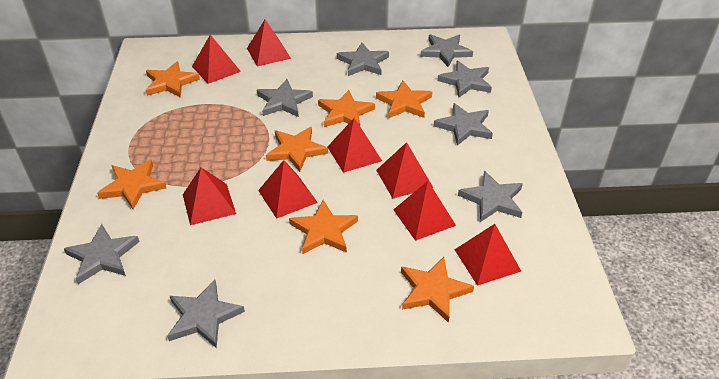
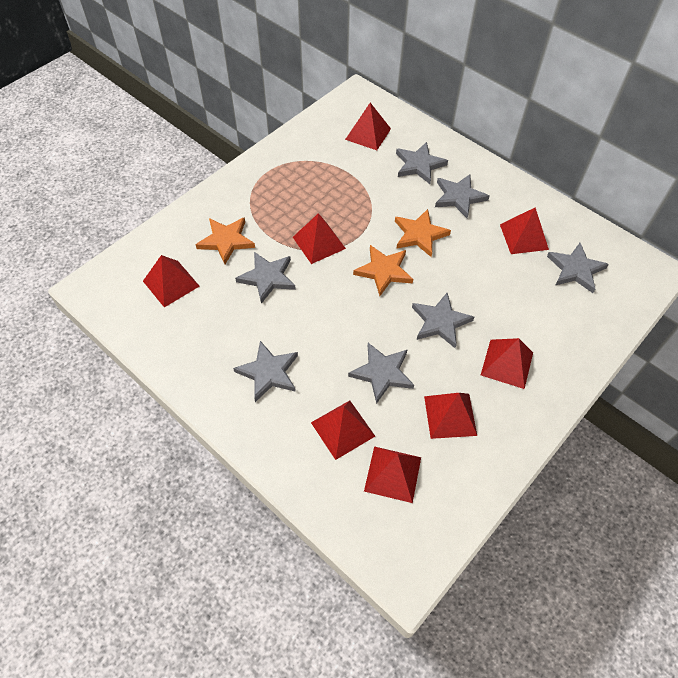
grey star: 8 -> 7
orange star: 7 -> 3

